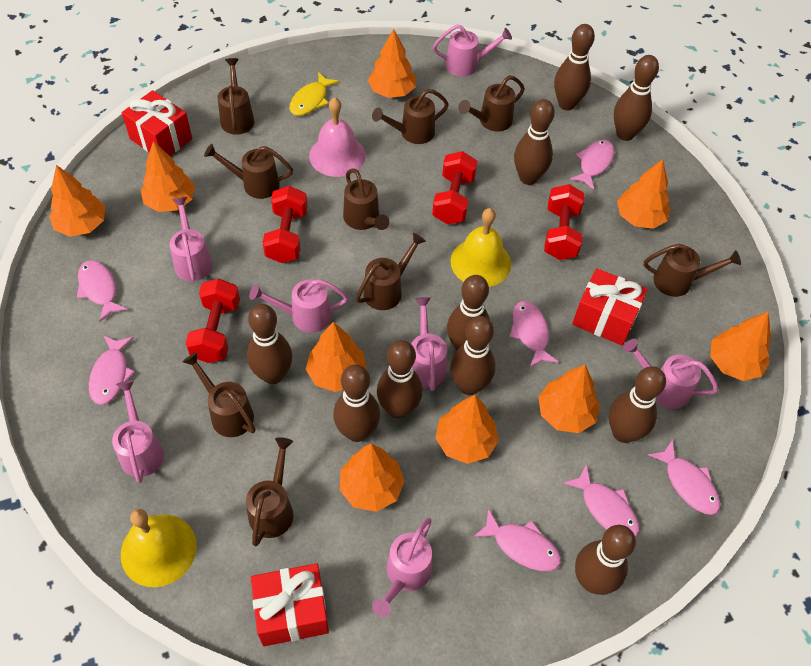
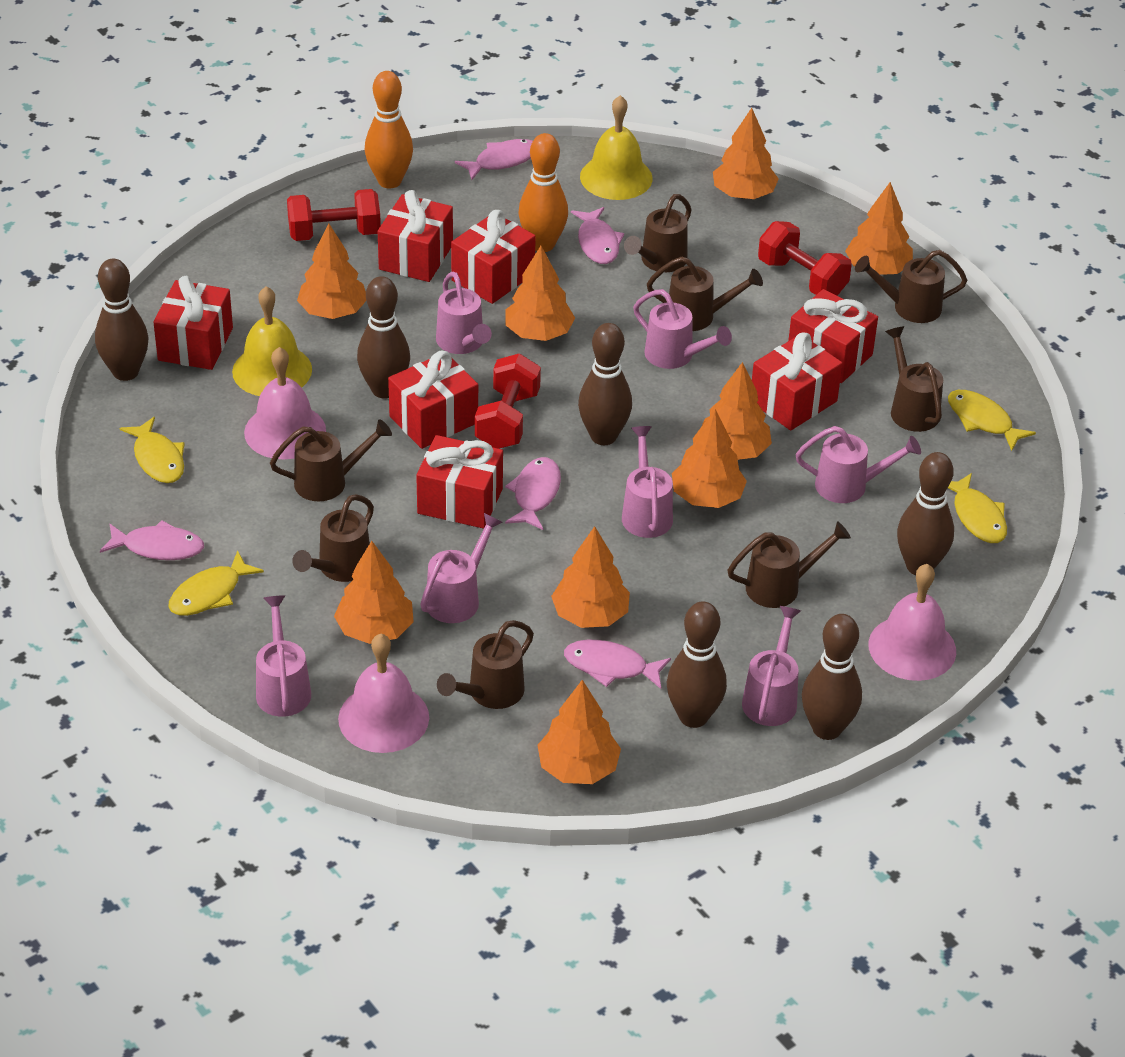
brown bowling pin: 10 -> 6
brown watering can: 9 -> 8
orange bowling pin: 0 -> 2
pink bell: 1 -> 3
pink fish: 7 -> 5
red dumbbell: 4 -> 3
red gift: 3 -> 7
yellow fish: 1 -> 4

